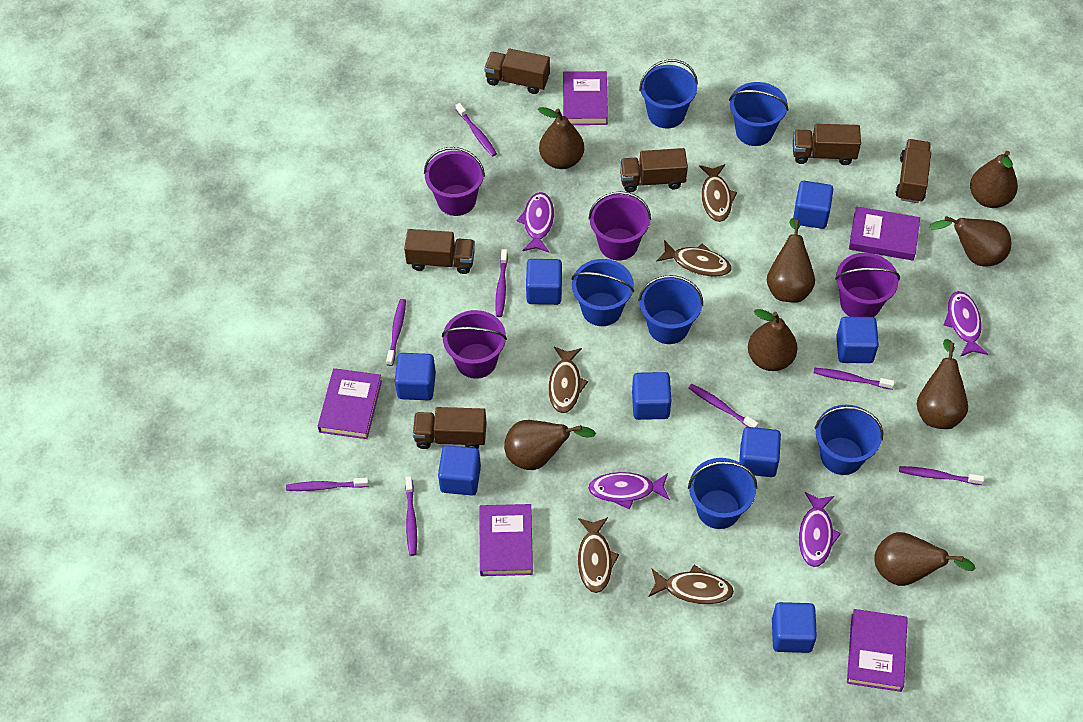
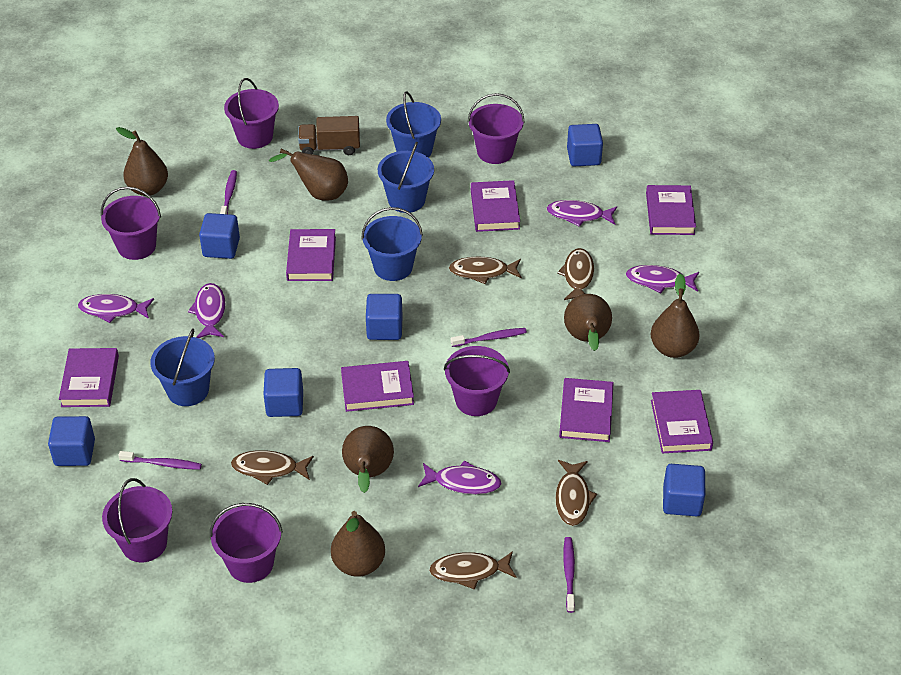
blue bucket: 6 -> 4
blue cube: 8 -> 6
brown pear: 8 -> 6
brown truck: 6 -> 1
purple book: 5 -> 7
purple bucket: 4 -> 6
purple fish: 4 -> 5
purple toothbrush: 8 -> 4

